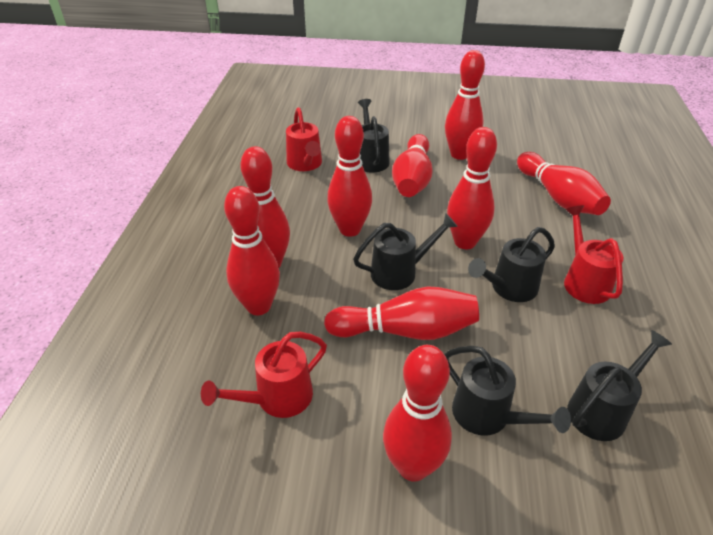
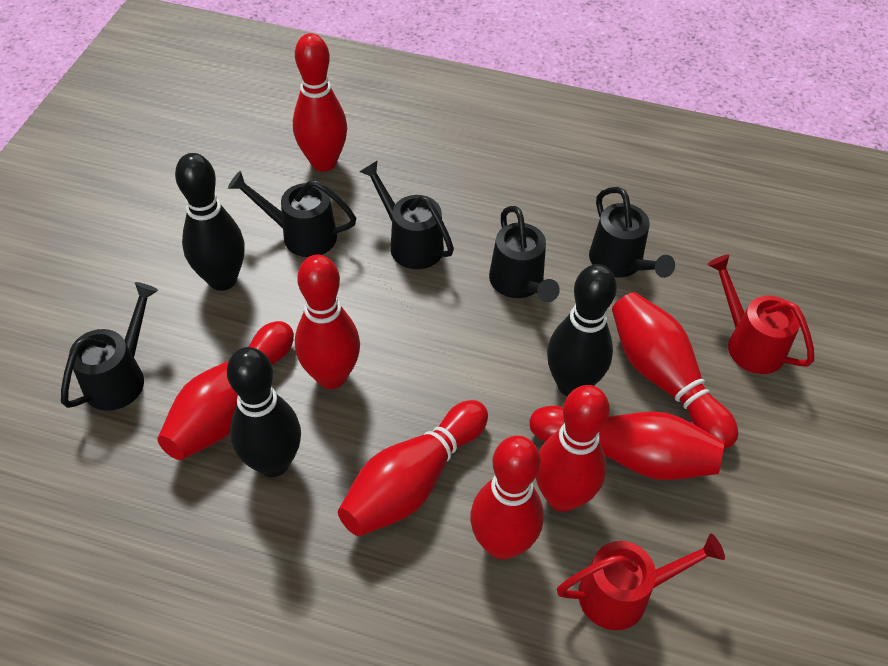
black bowling pin: 0 -> 3
red bowling pin: 9 -> 8
red watering can: 3 -> 2

